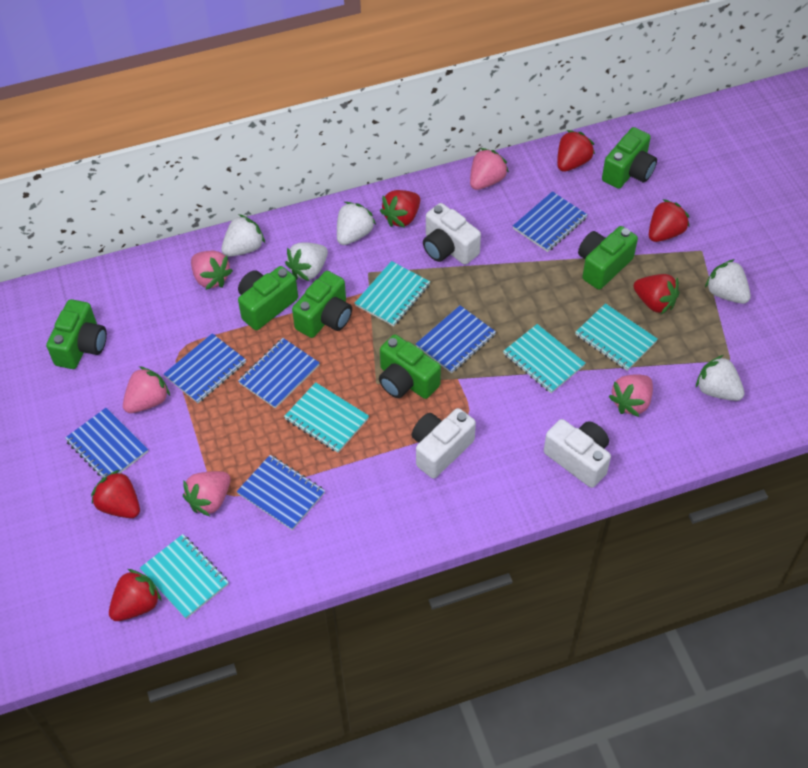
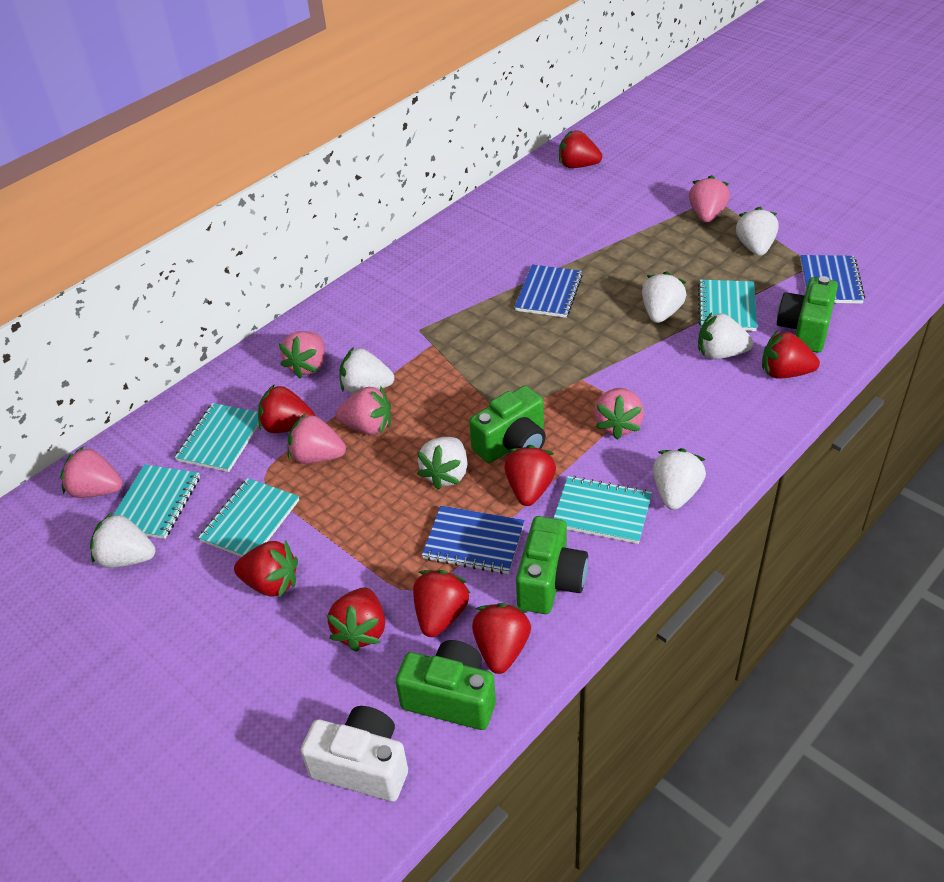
blue notebook: 6 -> 3
green camera: 6 -> 4
pink strawberry: 5 -> 6
red strawberry: 6 -> 8
white camera: 3 -> 1
white strawberry: 5 -> 7

